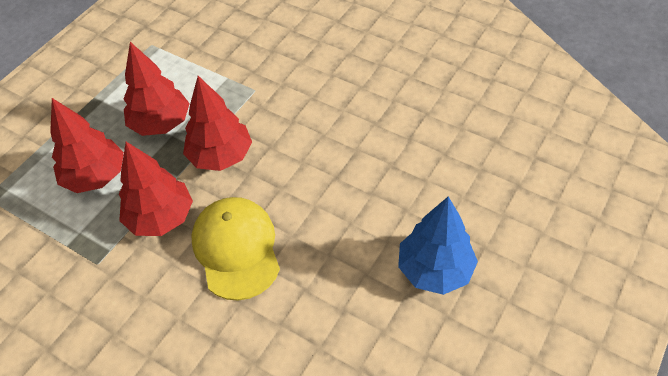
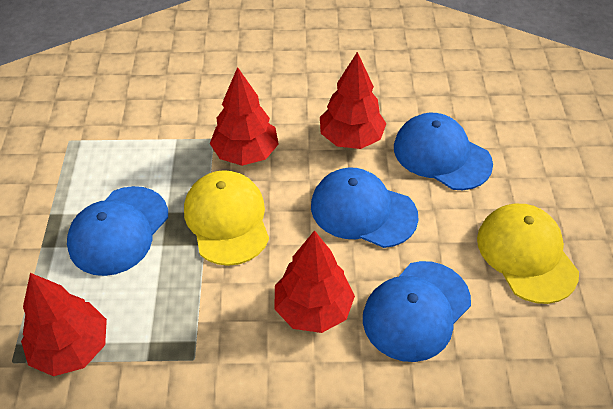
blue cap: 0 -> 4
blue tree: 1 -> 0
yellow cap: 1 -> 2

